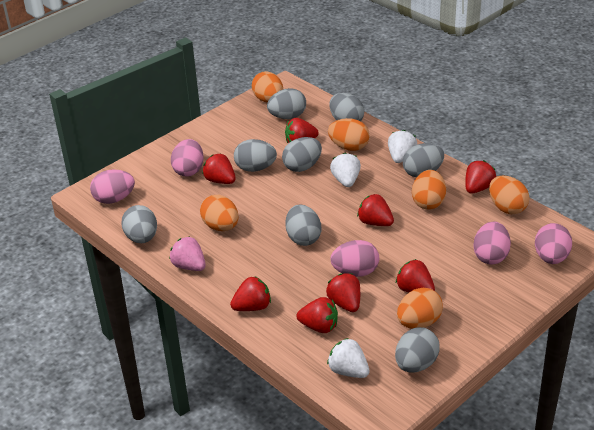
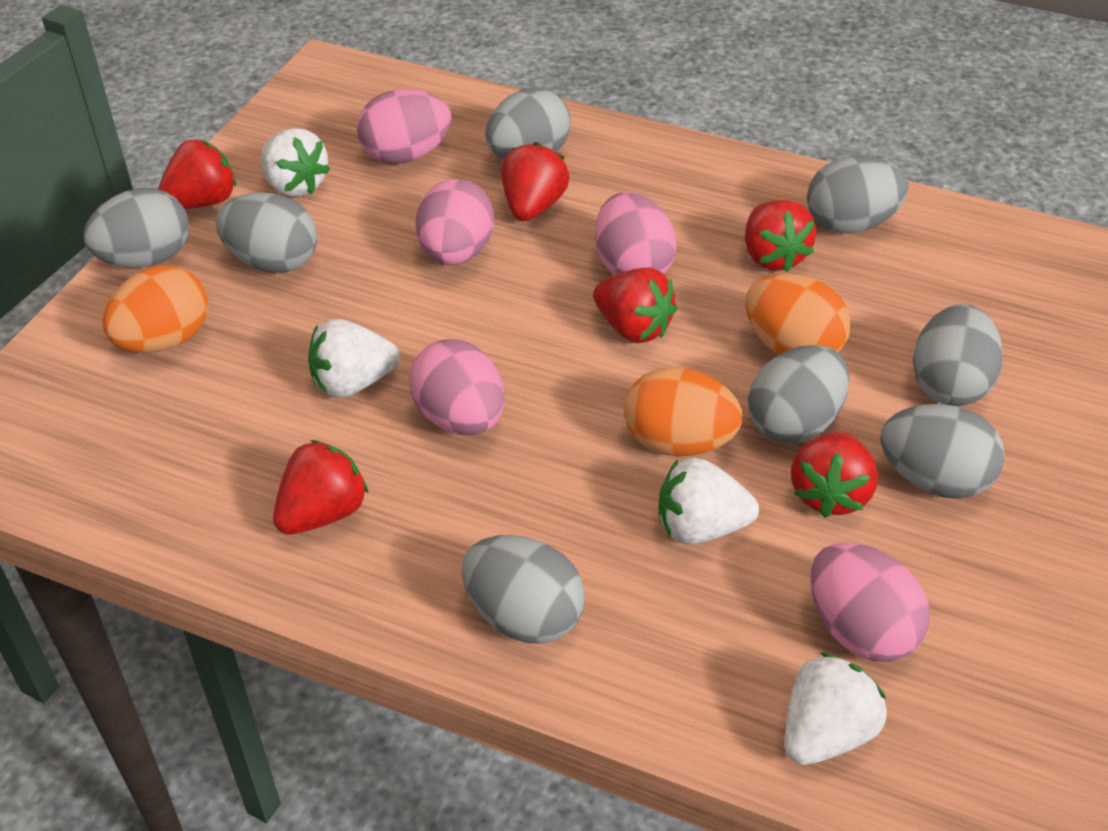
orange egg: 6 -> 3
pink strawberry: 1 -> 0
red strawberry: 8 -> 6
white strawberry: 3 -> 4

